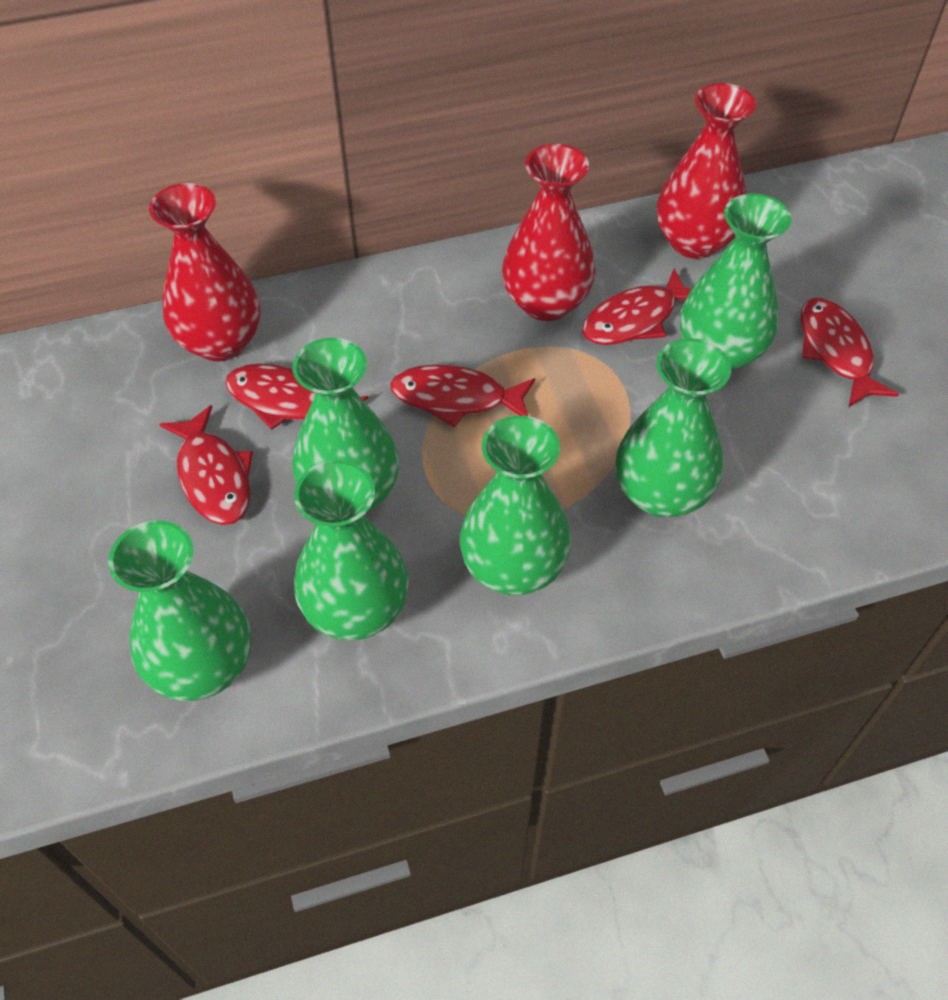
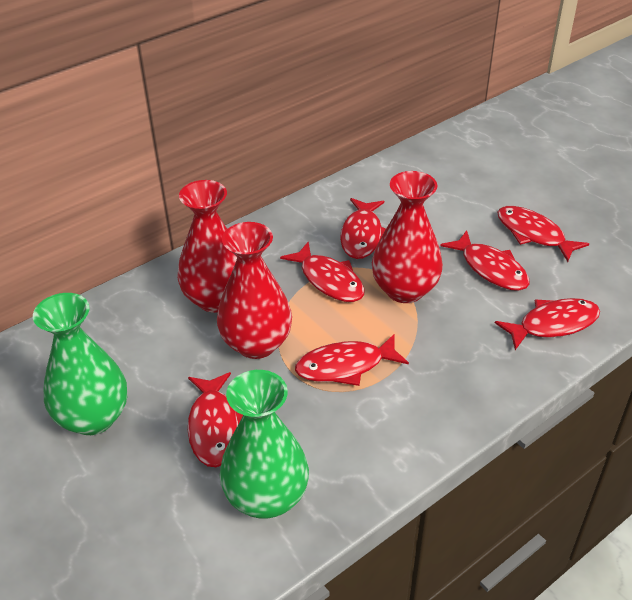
green vase: 6 -> 2
red fish: 5 -> 7

